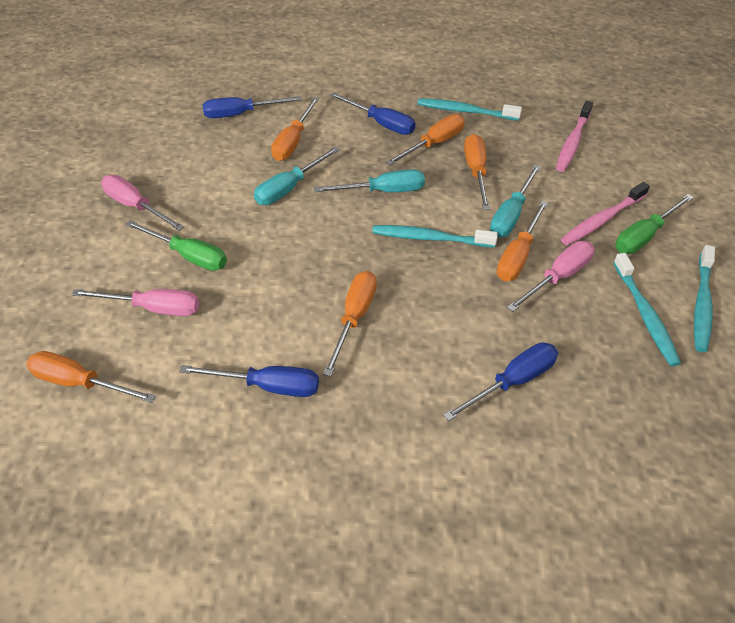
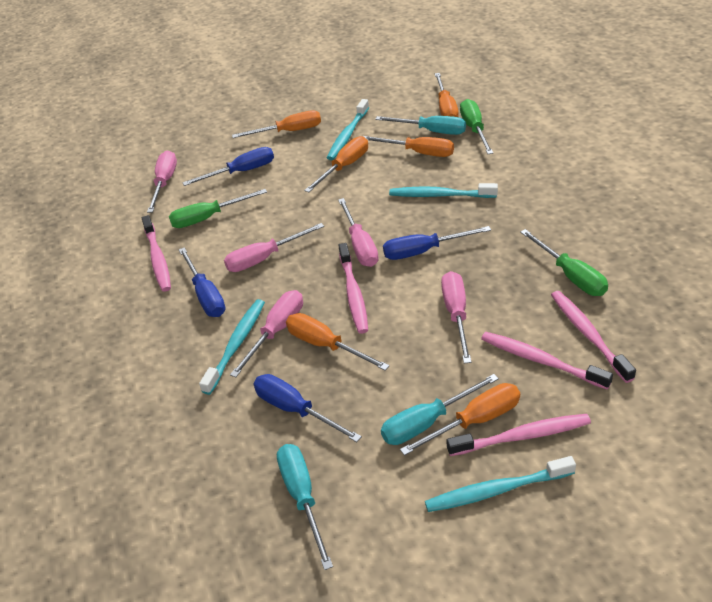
green screwdriver: 2 -> 3
pink screwdriver: 3 -> 5
pink toothbrush: 2 -> 5

